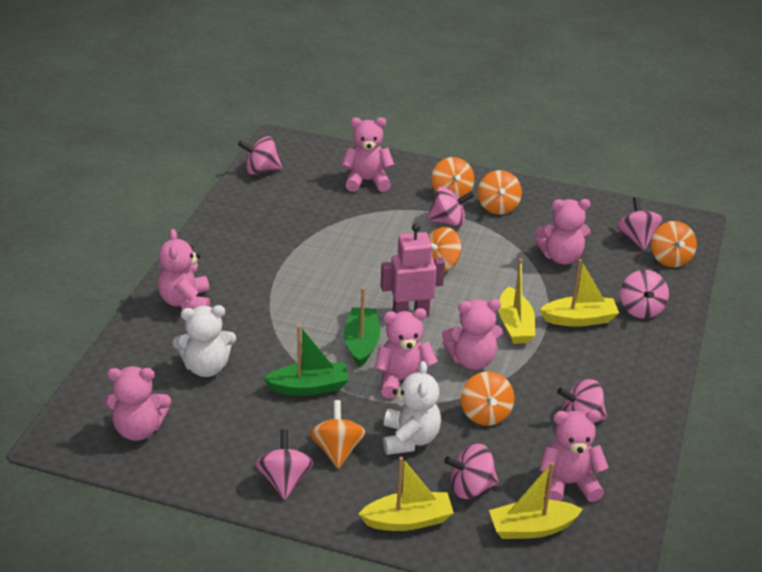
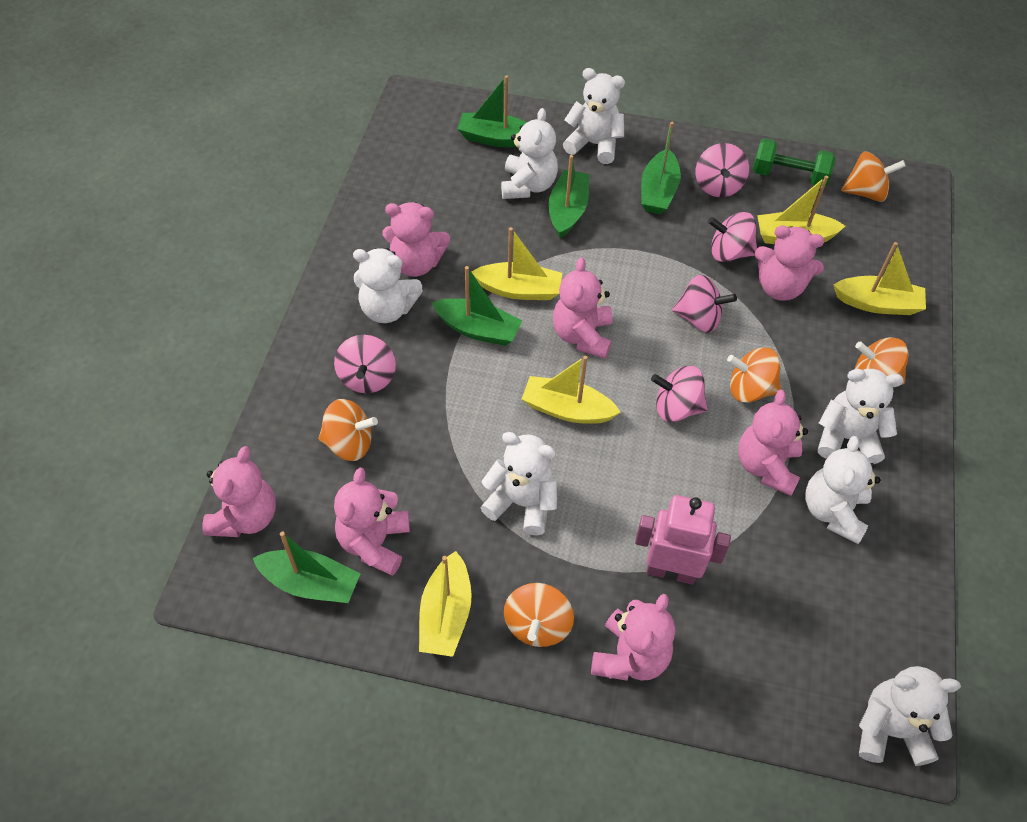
green boat: 2 -> 5
green dumbbell: 0 -> 1
orange spinning top: 6 -> 5
pink spinning top: 7 -> 5
white teddy bear: 2 -> 7
yellow boat: 4 -> 5

